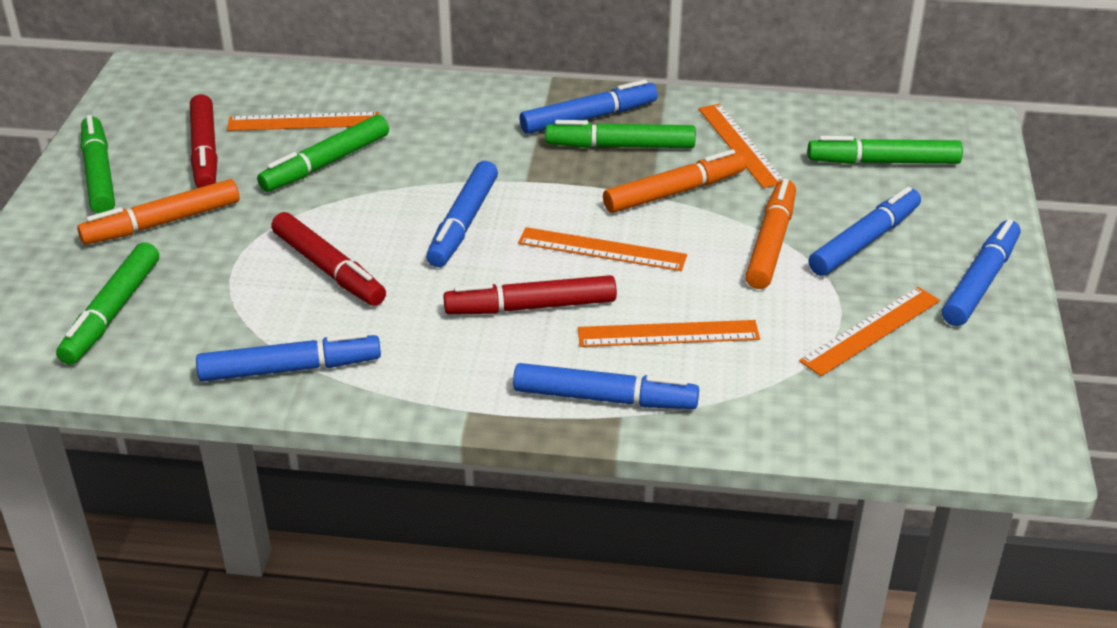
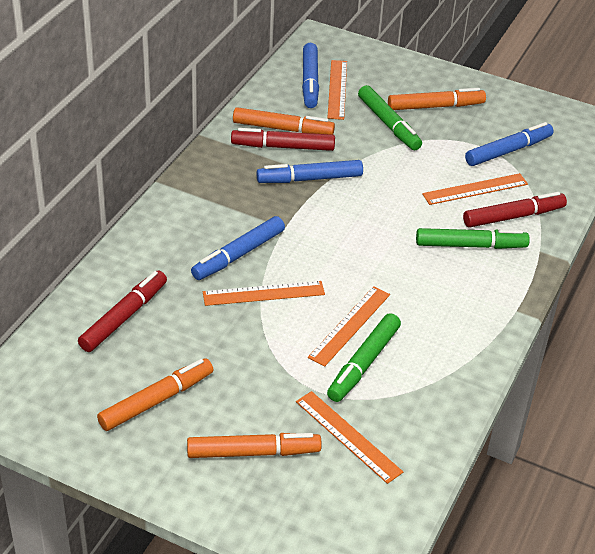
blue marker: 6 -> 4
green marker: 5 -> 3
orange marker: 3 -> 4

